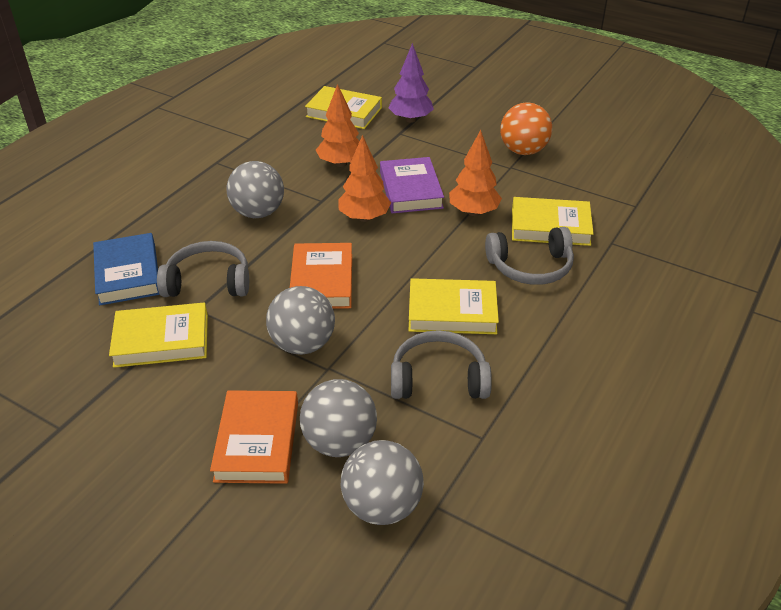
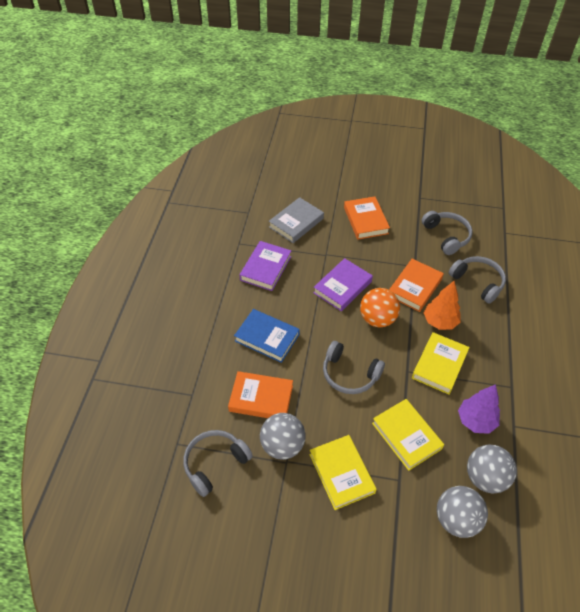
grey ball: 4 -> 3
grey book: 0 -> 1
grey headphones: 3 -> 4
orange book: 2 -> 3
orange tree: 3 -> 1
purple book: 1 -> 2
yellow book: 4 -> 3

